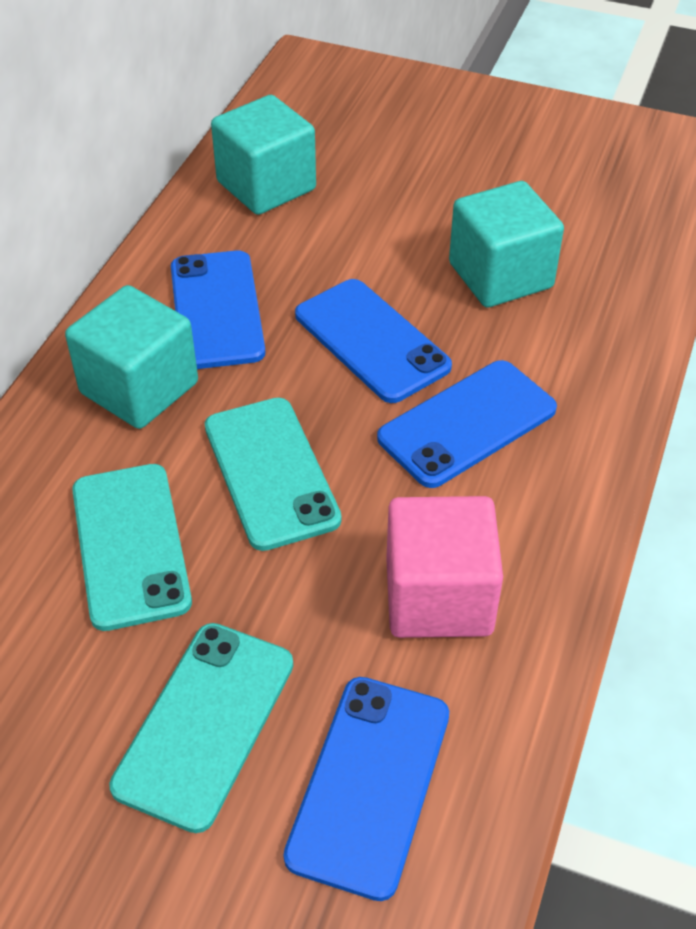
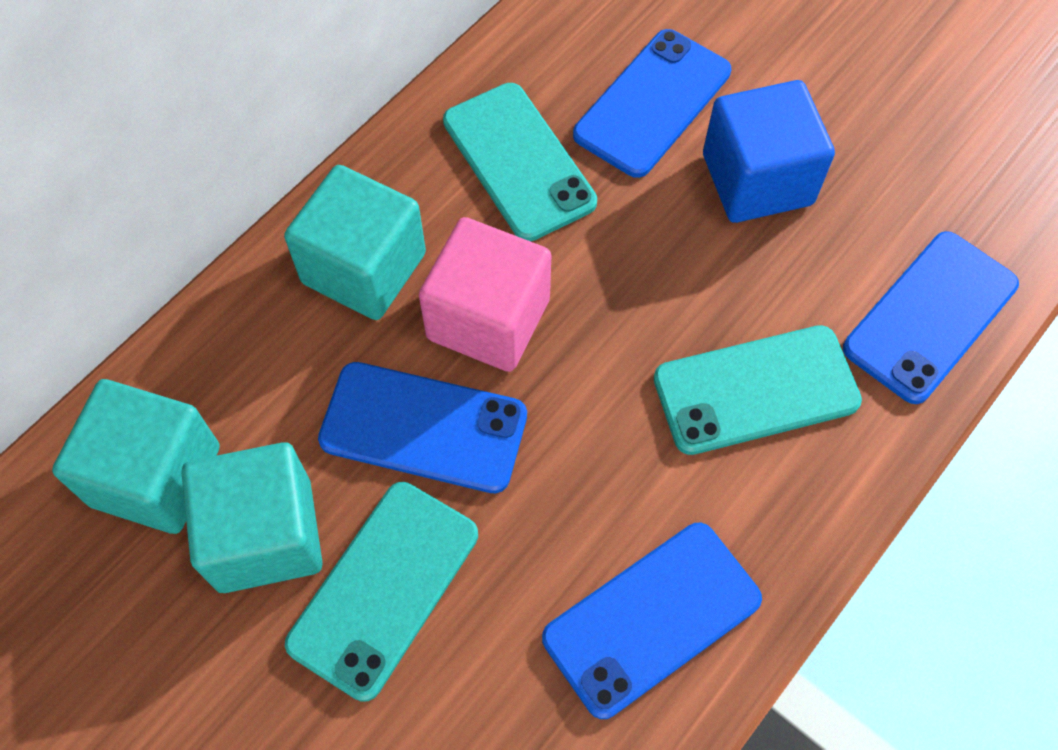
blue cube: 0 -> 1

